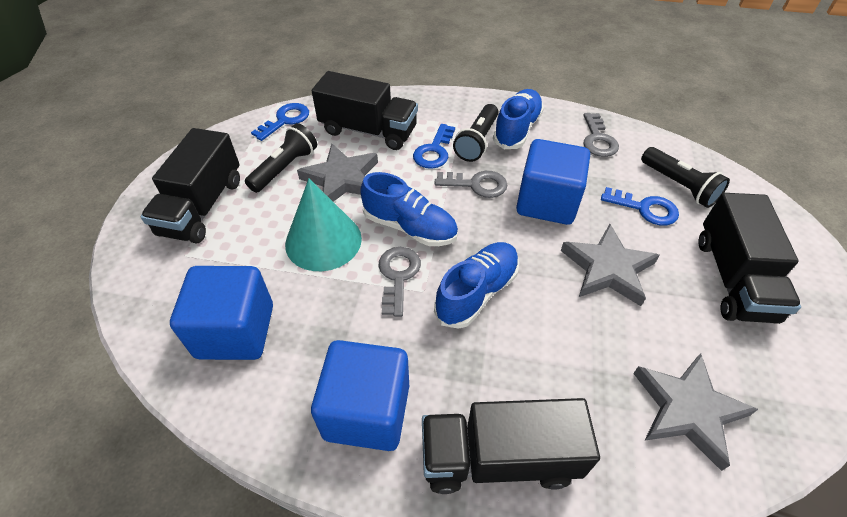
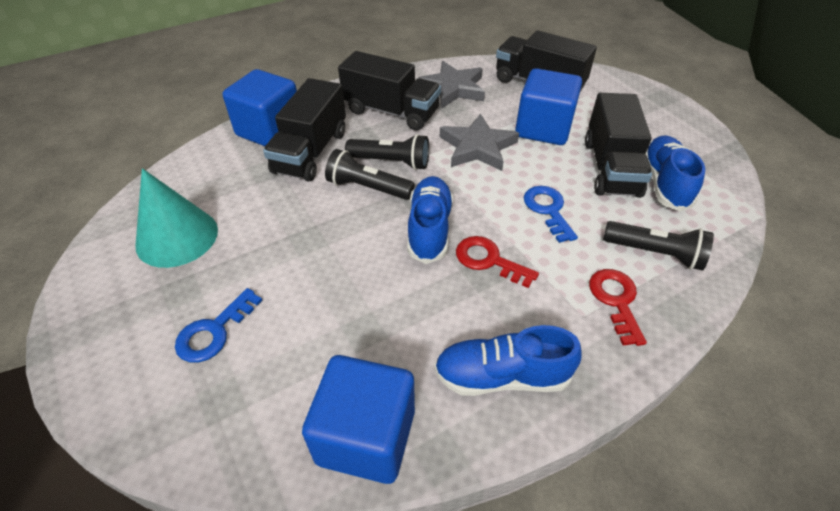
blue key: 3 -> 2
grey key: 3 -> 0
grey star: 3 -> 2
red key: 0 -> 2

